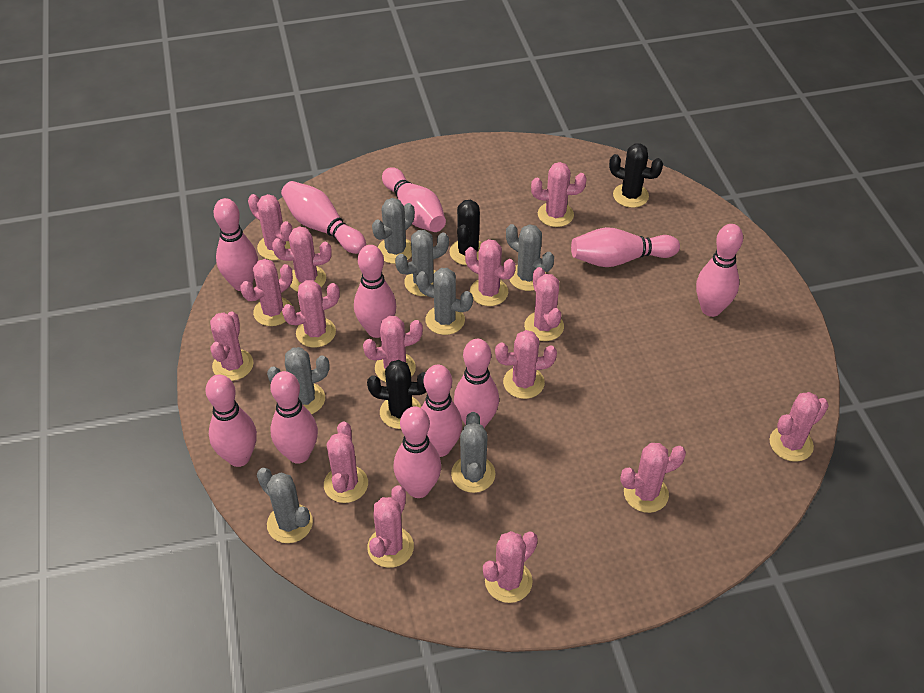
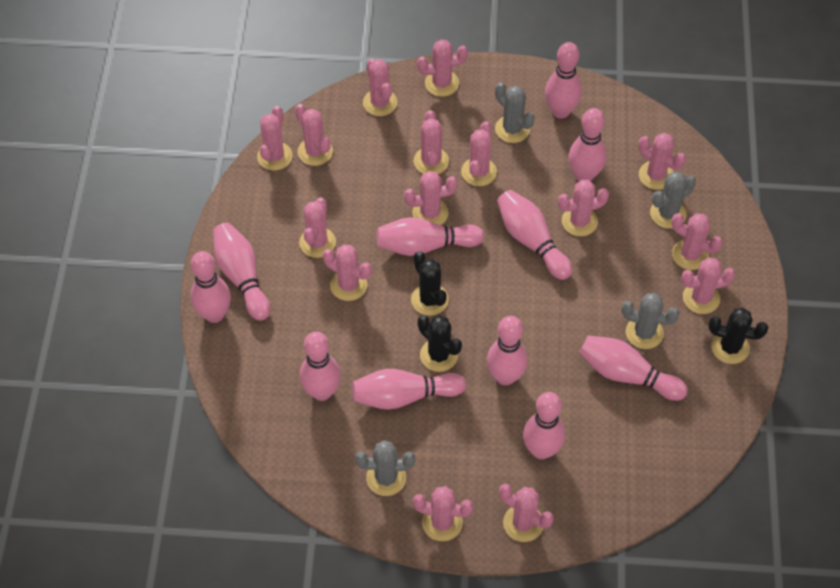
grey cactus: 7 -> 4

